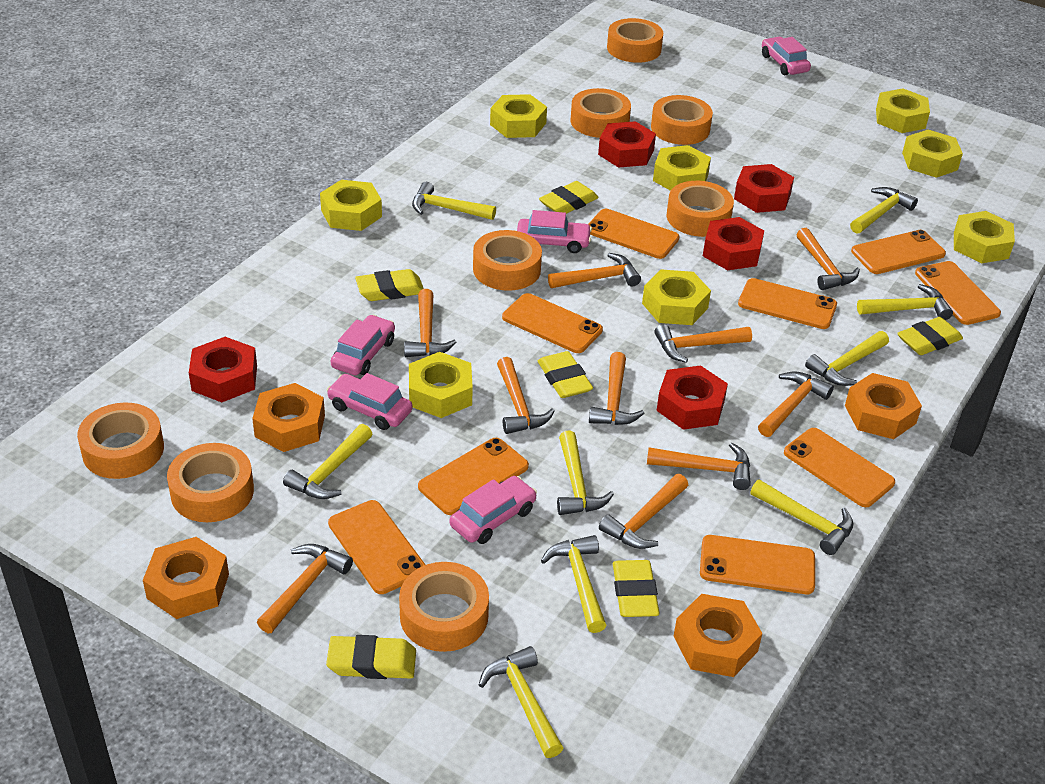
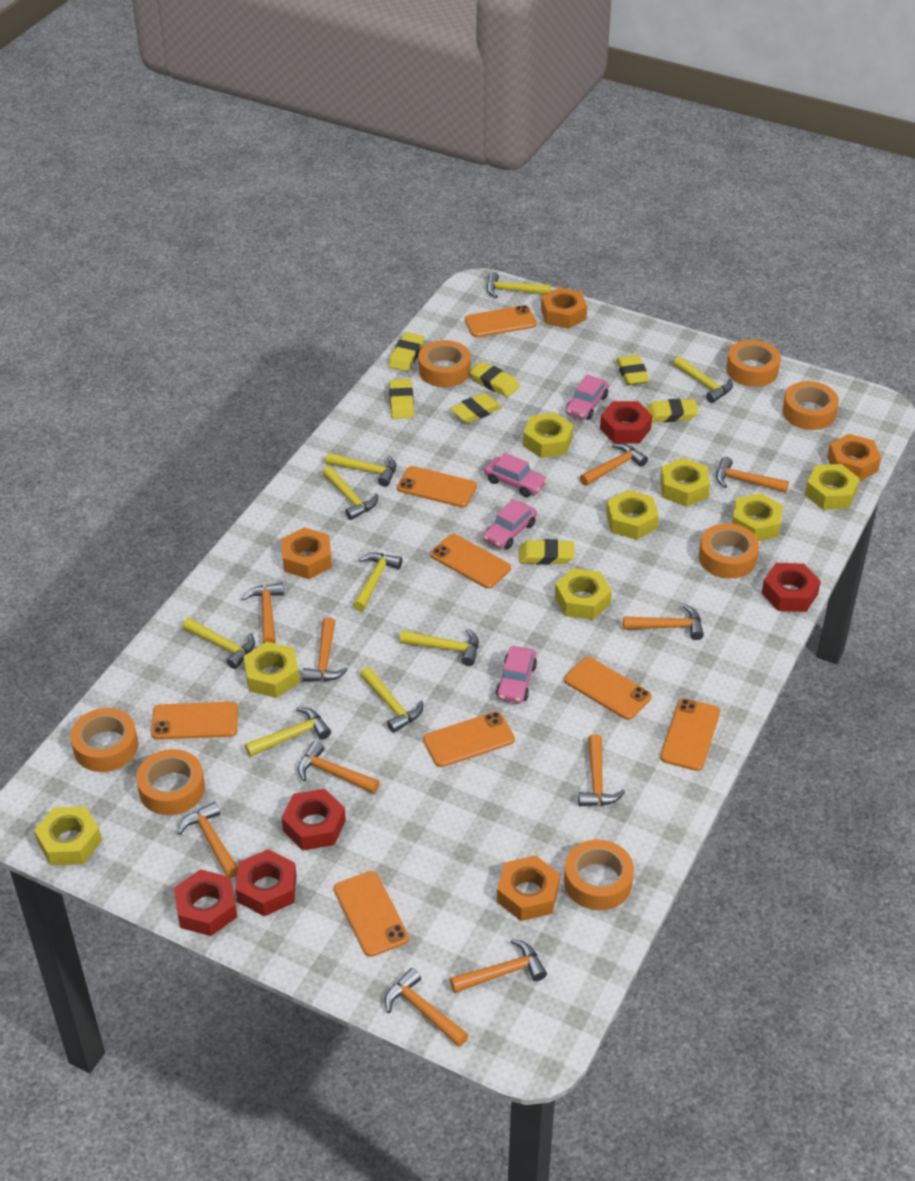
orange phone: 9 -> 8
orange tape: 8 -> 7
pink car: 5 -> 4
yellow eraser: 6 -> 7

